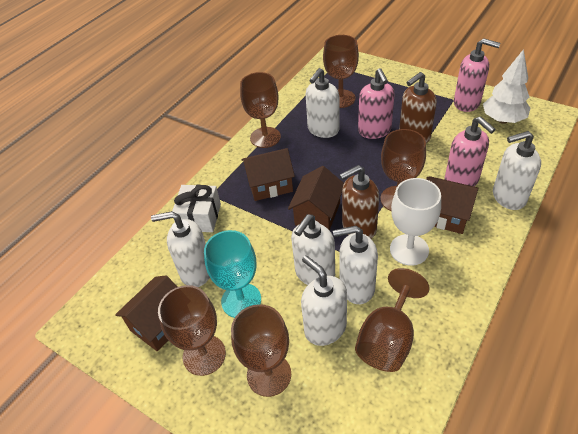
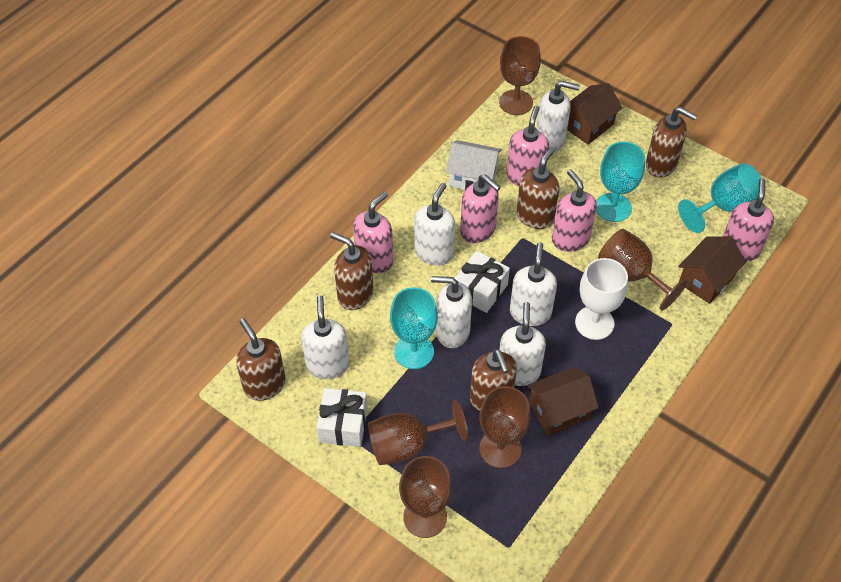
brown goblet: 6 -> 5
brown house: 4 -> 3
brown soap dispenser: 2 -> 5
pink soap dispenser: 3 -> 5
turquoise goblet: 1 -> 3
white gift: 1 -> 2
white house: 0 -> 1
white tree: 1 -> 0

